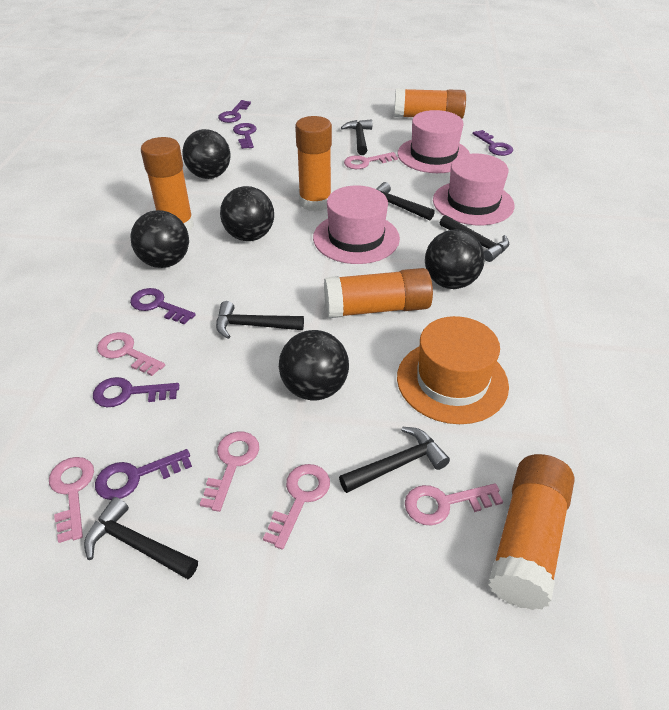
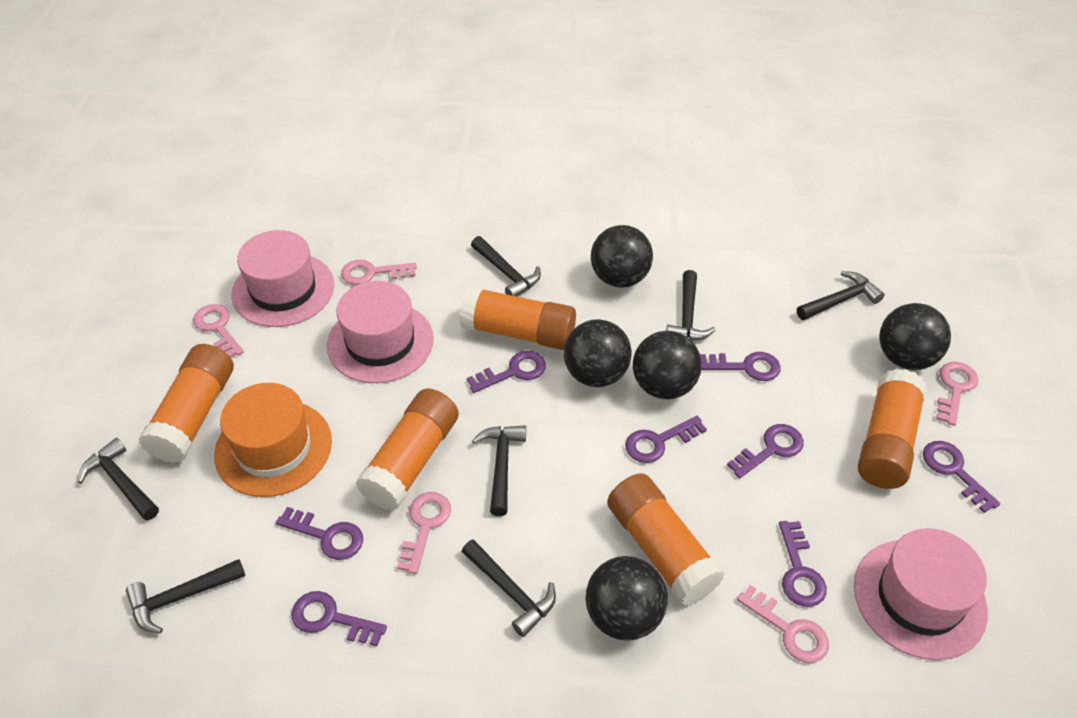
black hammer: 6 -> 7
pink key: 6 -> 5
purple key: 6 -> 8

